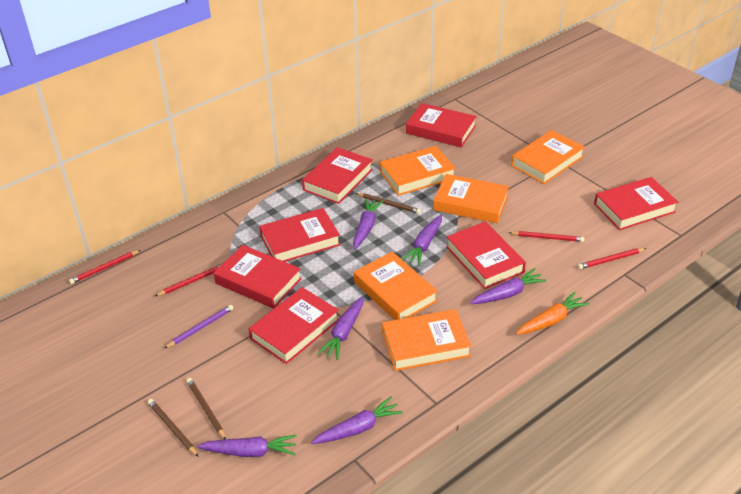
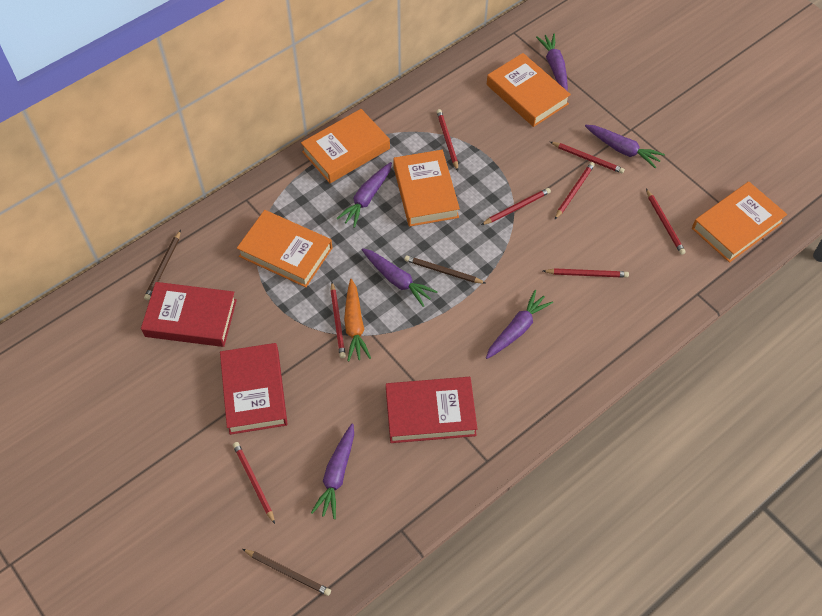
purple pencil: 1 -> 0
red book: 7 -> 3
red pencil: 4 -> 8

